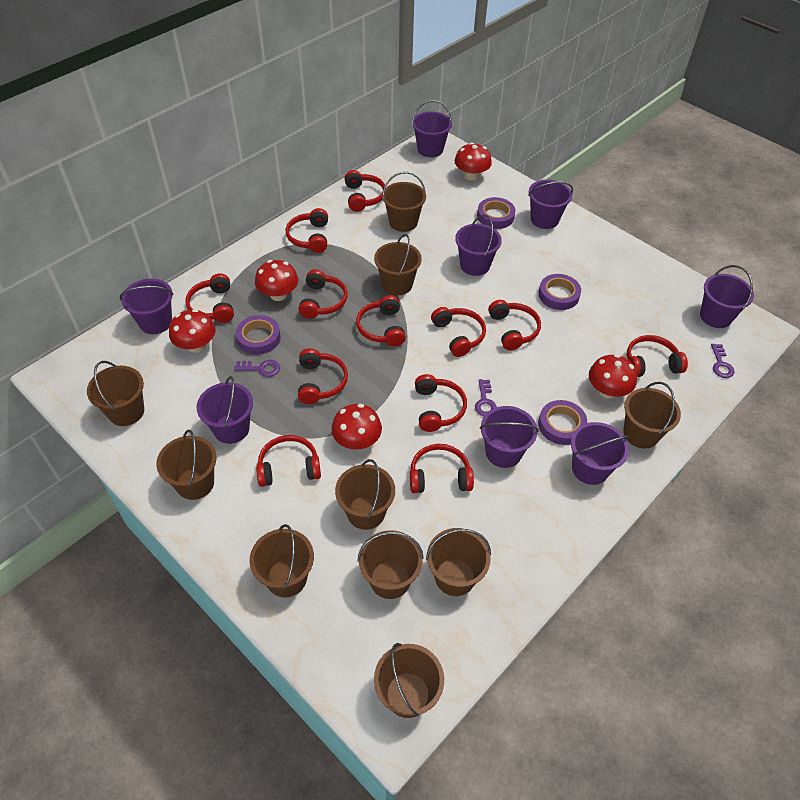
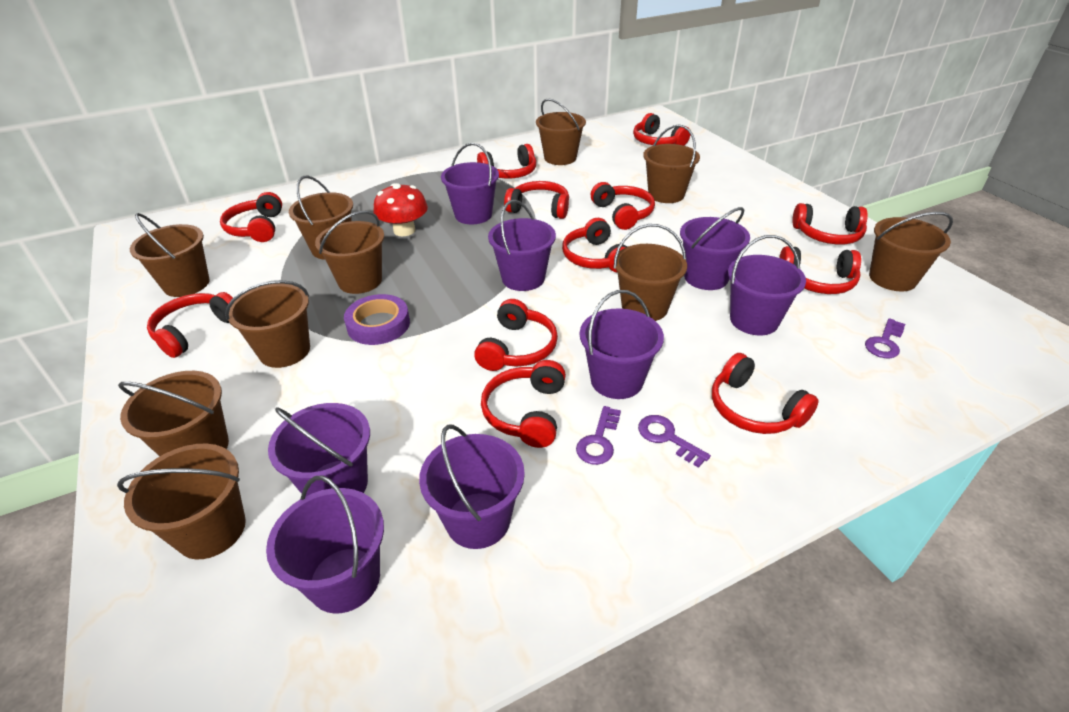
purple tape: 4 -> 1
red mushroom: 5 -> 1

